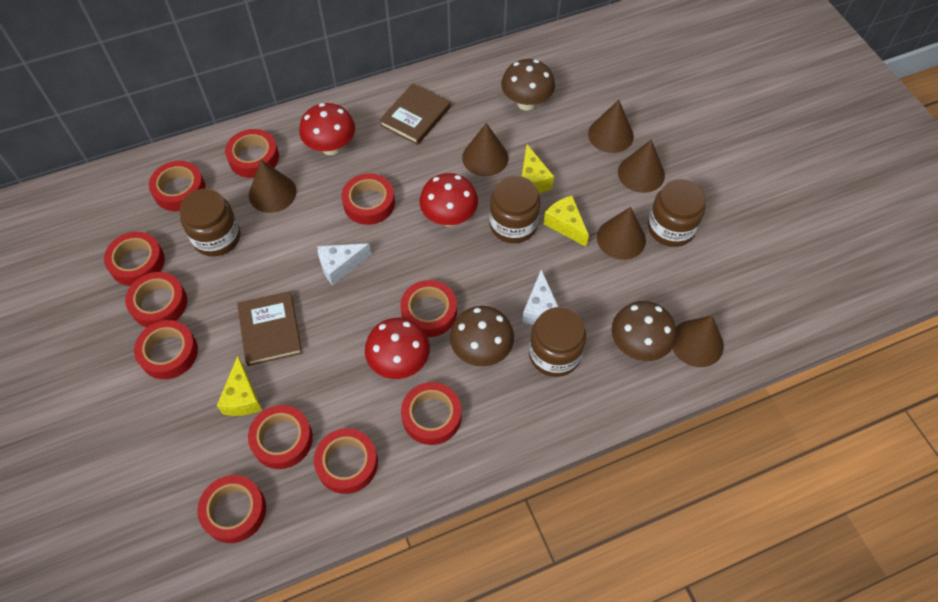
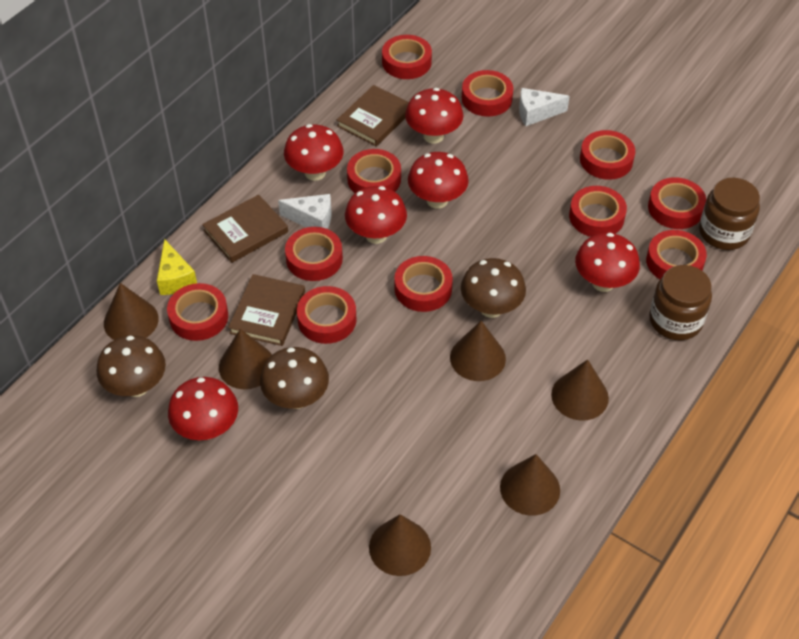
brown book: 2 -> 3
brown jar: 4 -> 2
red mushroom: 3 -> 6
yellow cheese: 3 -> 1

